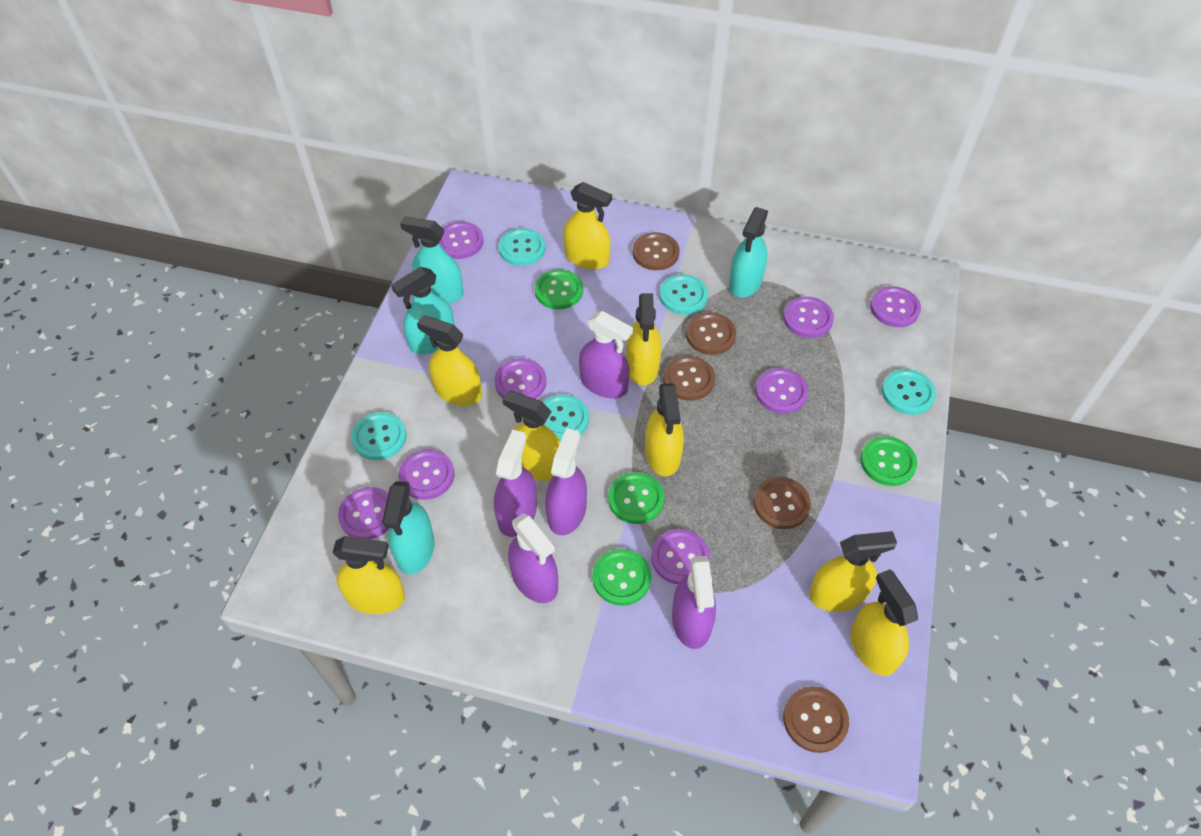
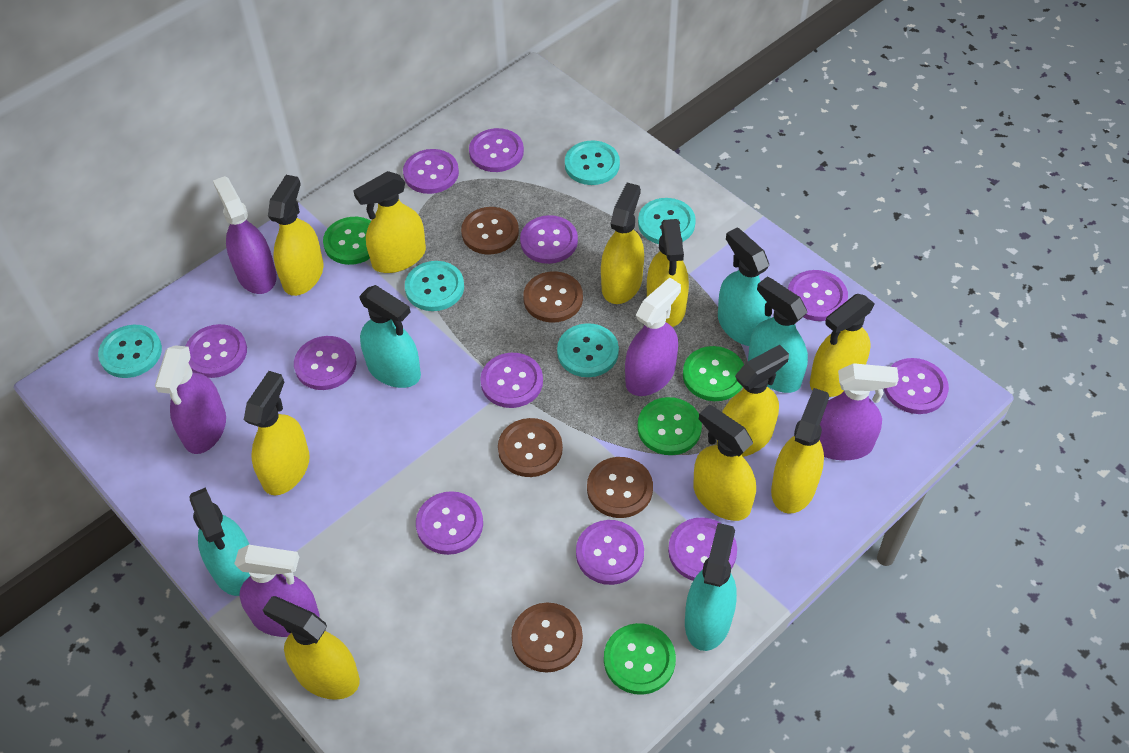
purple button: 8 -> 11
turquoise spray bottle: 4 -> 5
yellow spray bottle: 8 -> 10

